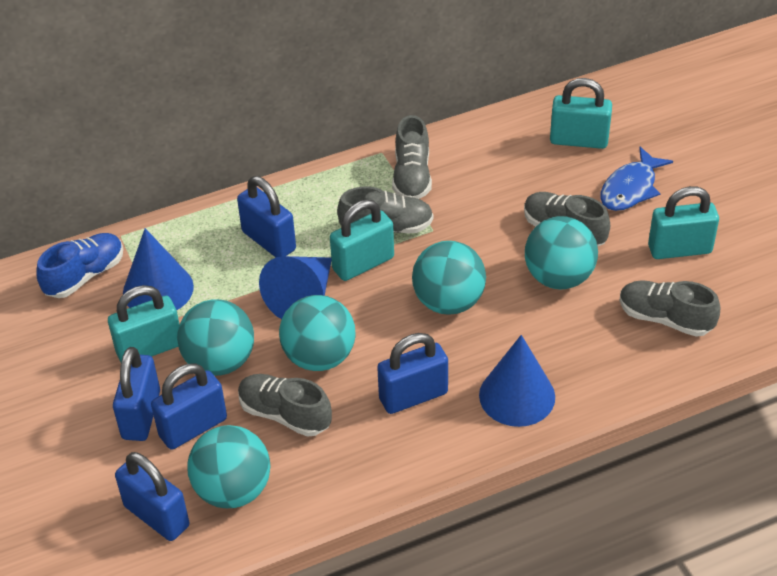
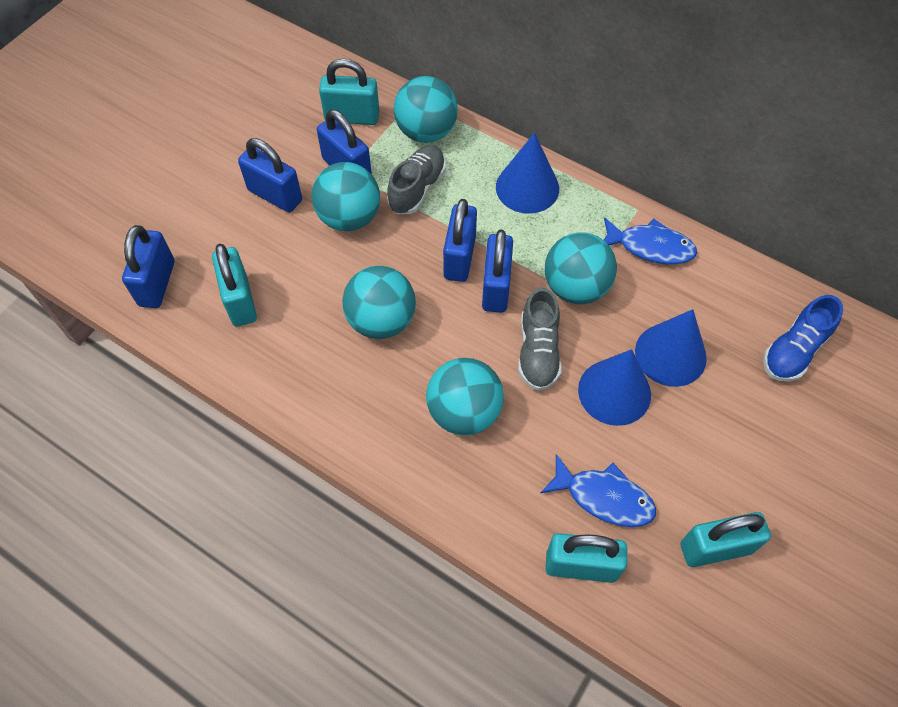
blue fish: 1 -> 2
grey shoe: 5 -> 2

